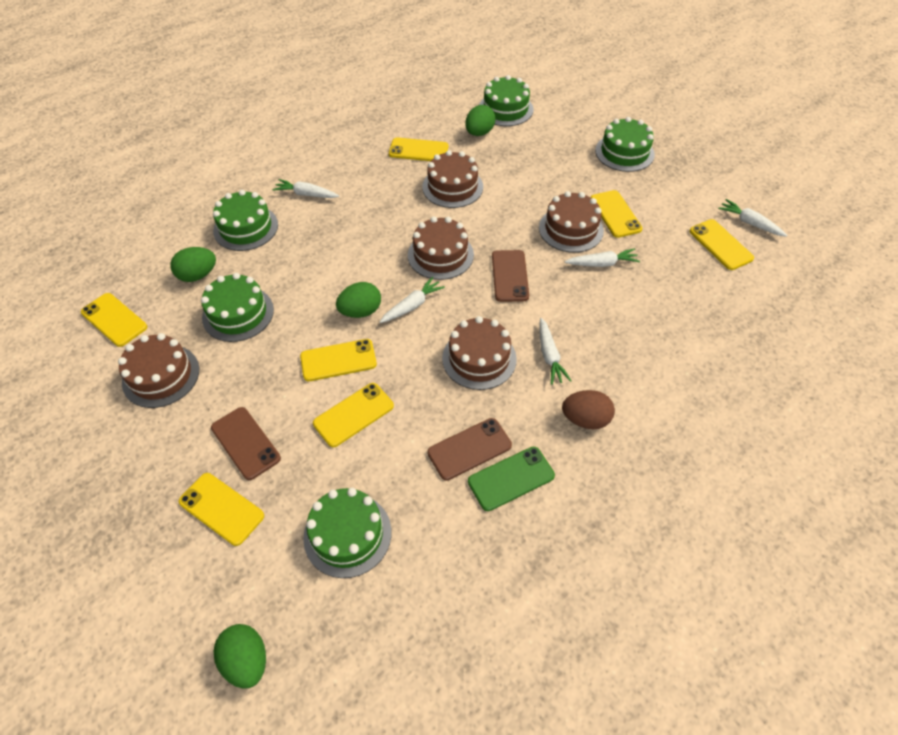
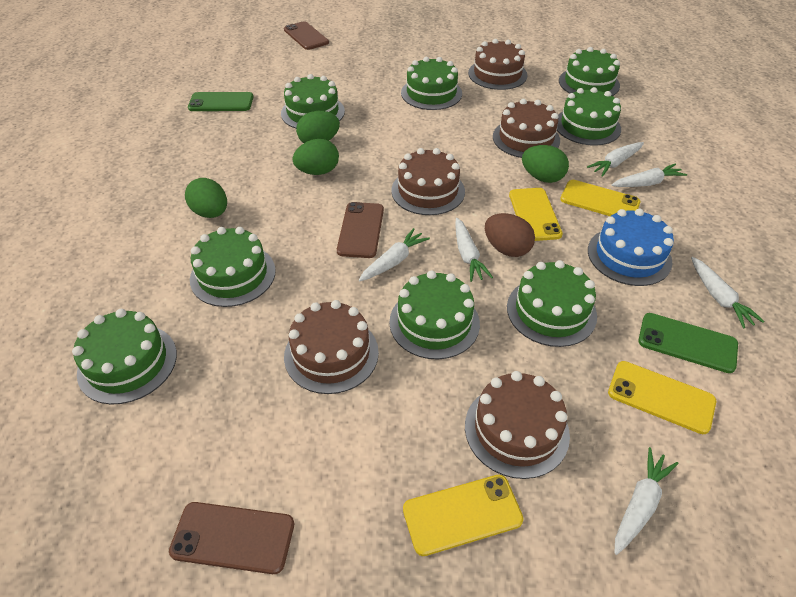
blue cake: 0 -> 1
green cake: 5 -> 8
green phone: 1 -> 2
white carrot: 5 -> 6
yellow phone: 7 -> 4

